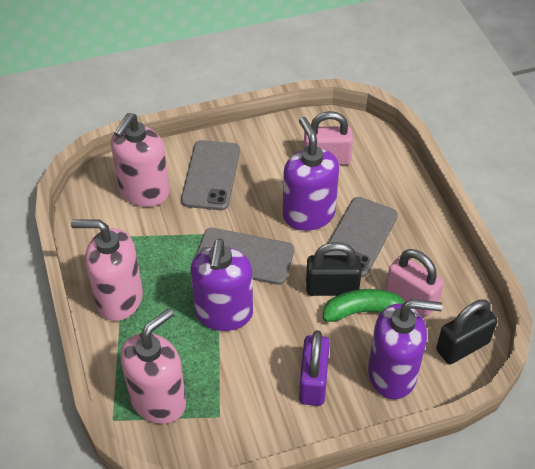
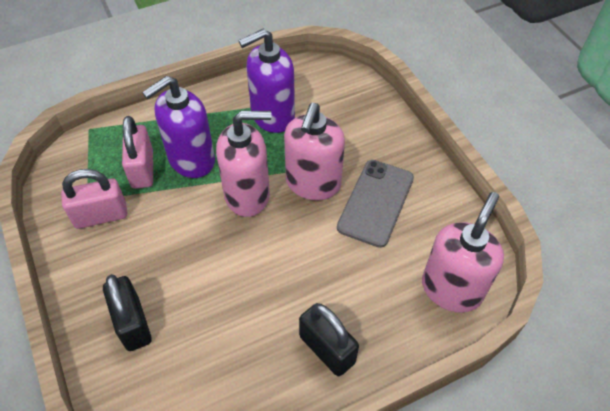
green banana: 1 -> 0
grey phone: 3 -> 1
purple padlock: 1 -> 0
purple soap dispenser: 3 -> 2

